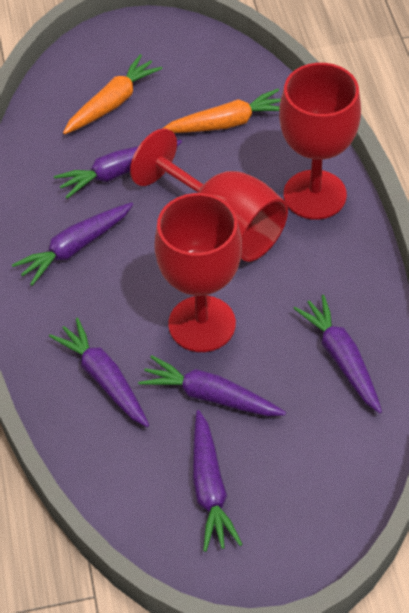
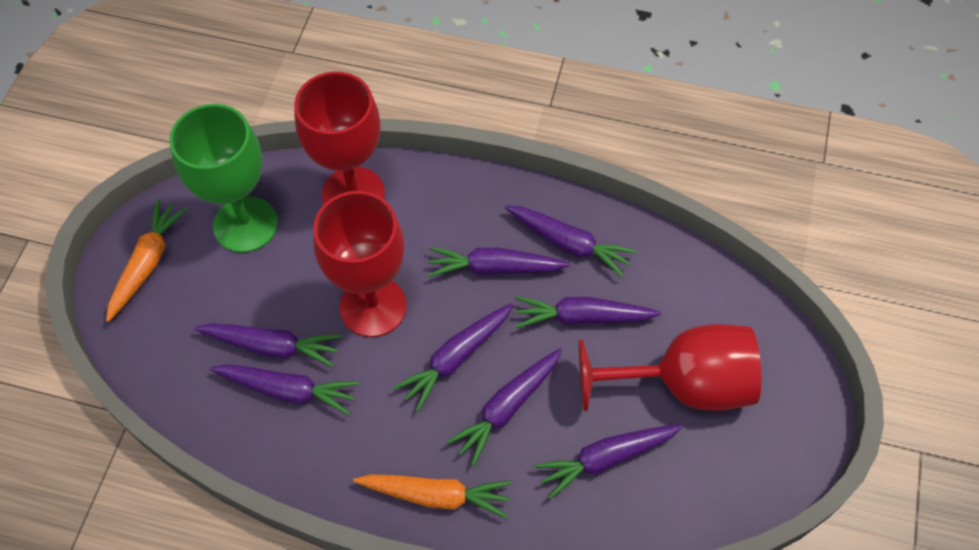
green goblet: 0 -> 1
purple carrot: 6 -> 8

